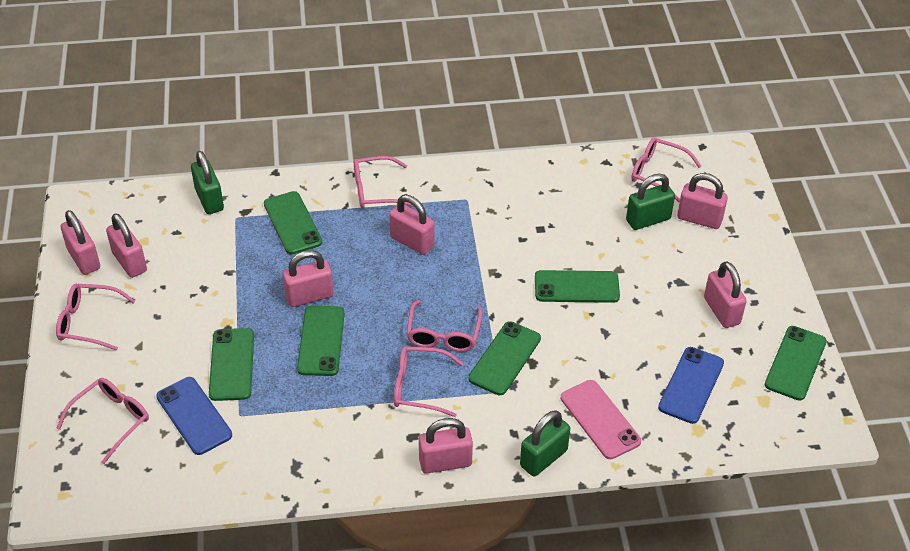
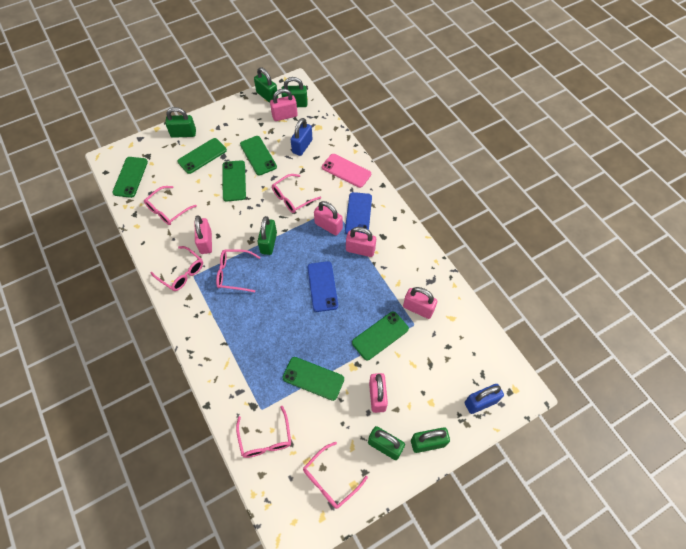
blue padlock: 0 -> 2
green padlock: 3 -> 6
pink padlock: 7 -> 6

